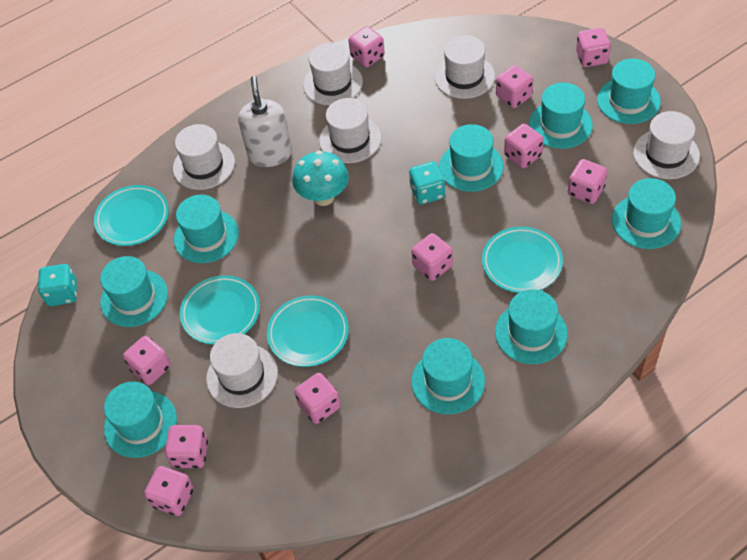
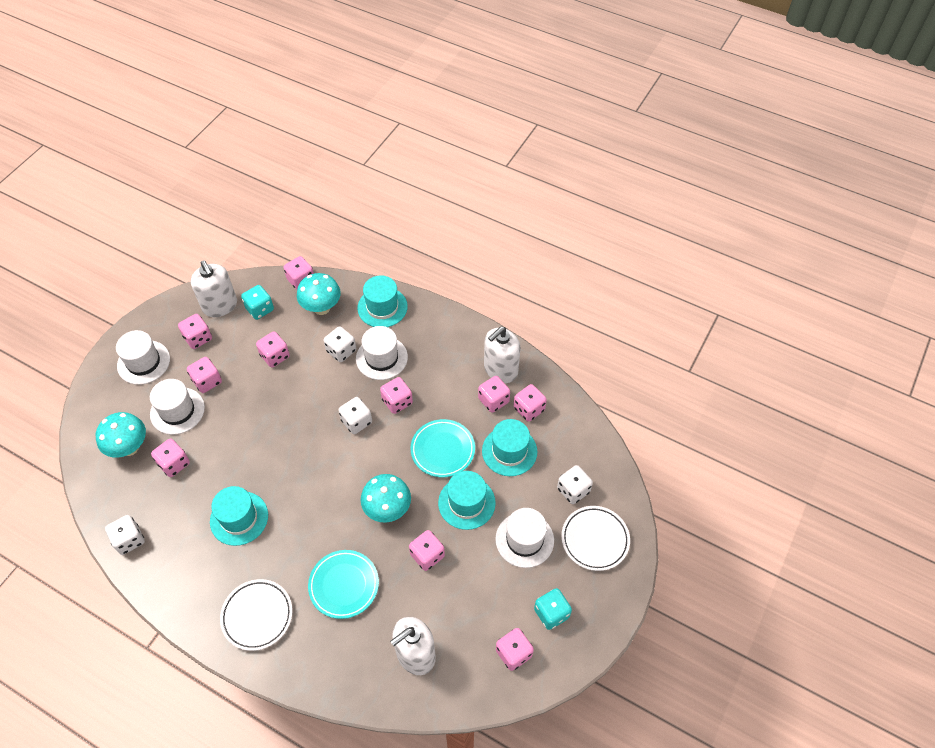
turquoise hat: 9 -> 4
turquoise mushroom: 1 -> 3
turquoise plate: 4 -> 2
white dice: 0 -> 4
white hat: 6 -> 4
white plate: 0 -> 2
white soap dispenser: 1 -> 3

